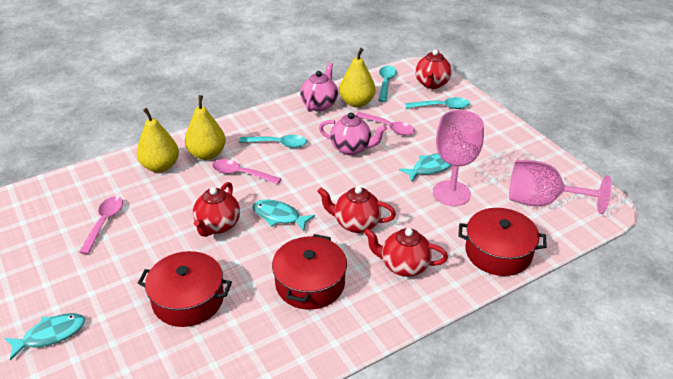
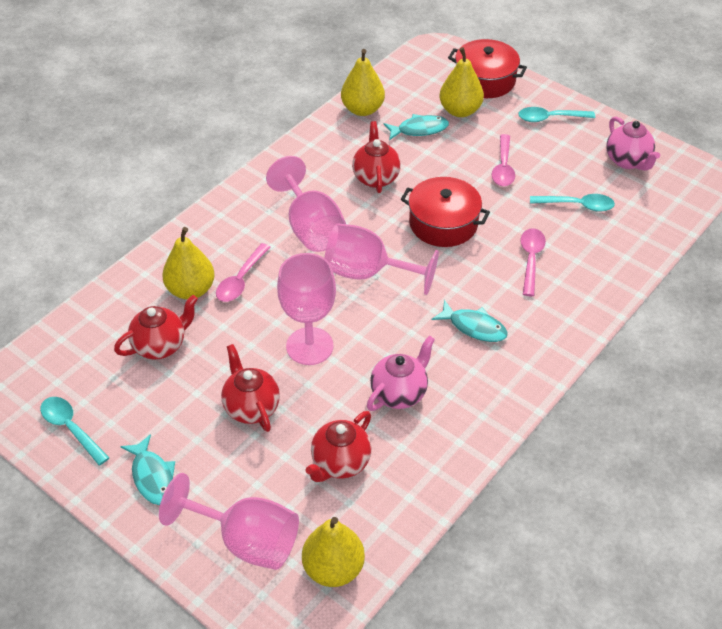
pink goblet: 2 -> 4
red pot: 3 -> 2
yellow pear: 3 -> 4

